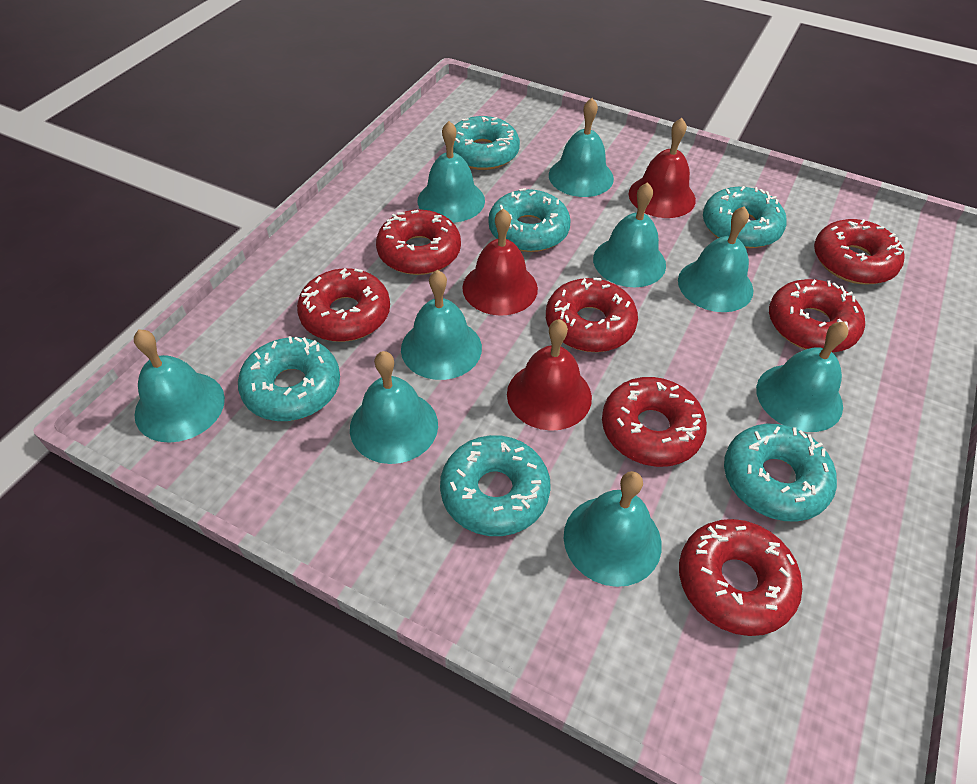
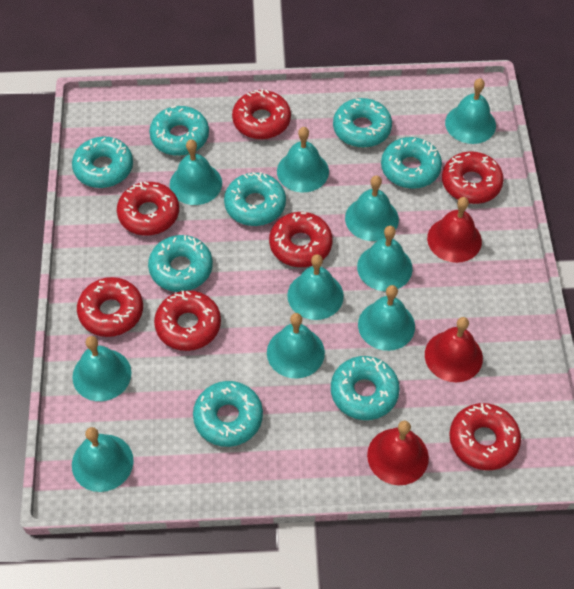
turquoise bell: 9 -> 10
turquoise donut: 6 -> 8

